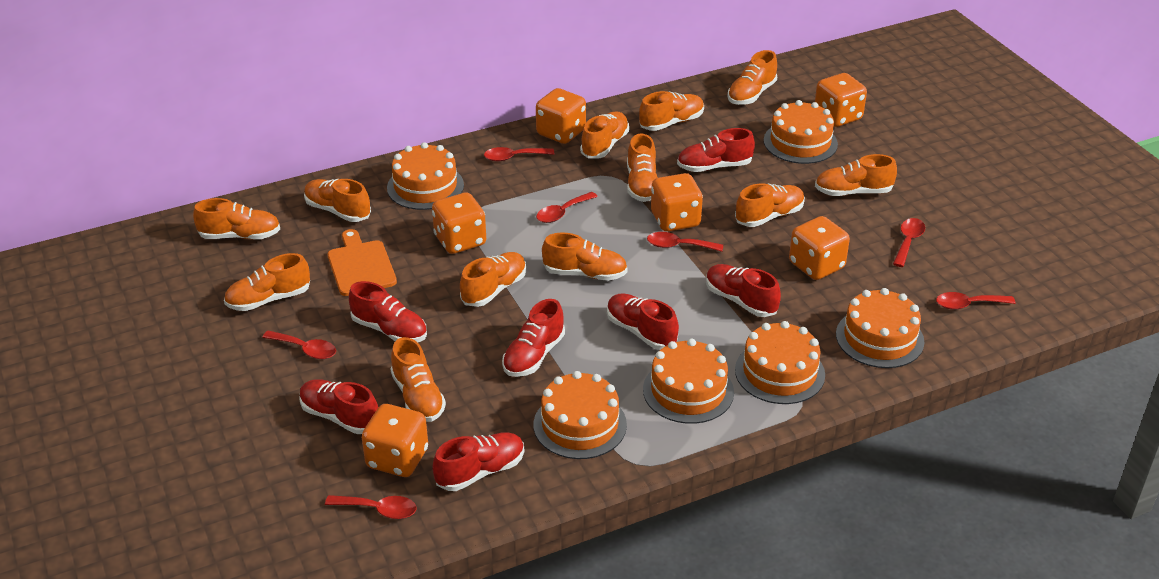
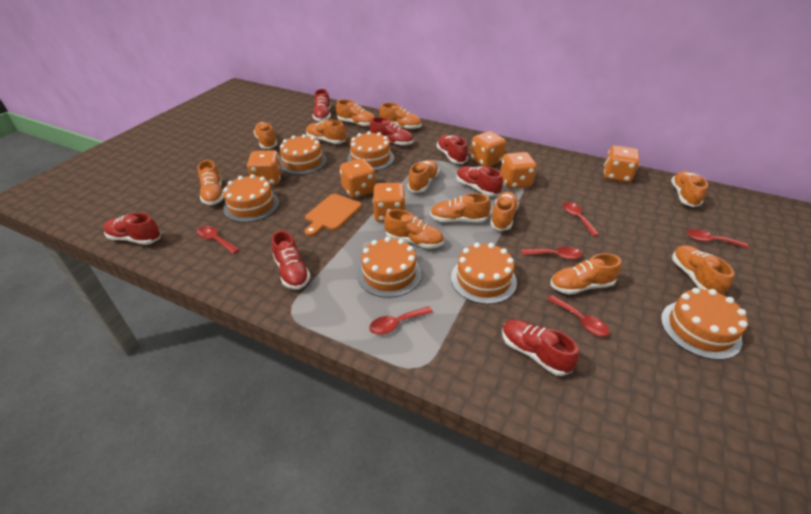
red spoon: 7 -> 6

